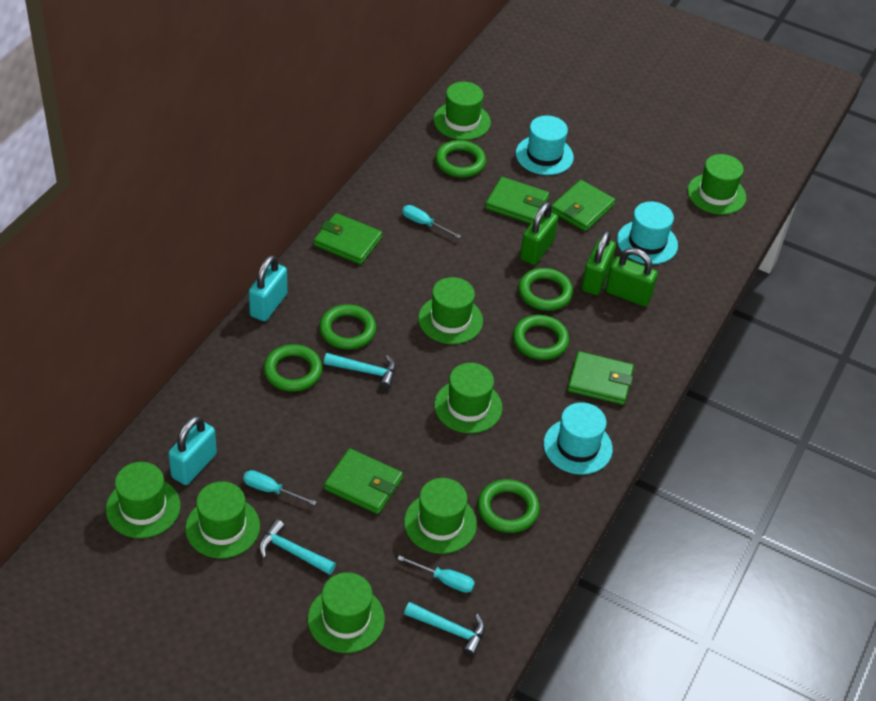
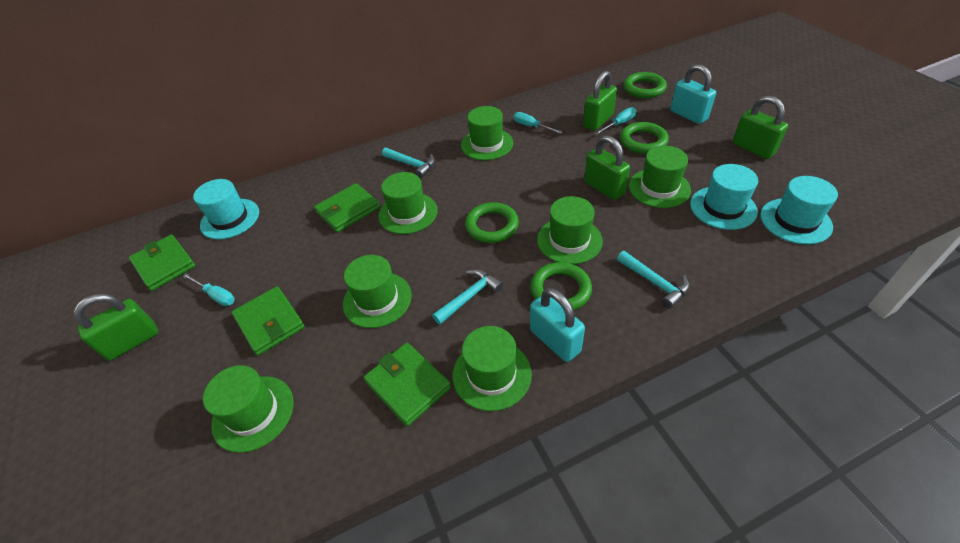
green hat: 8 -> 7
green padlock: 3 -> 4
green ring: 6 -> 4
green wallet: 5 -> 4

